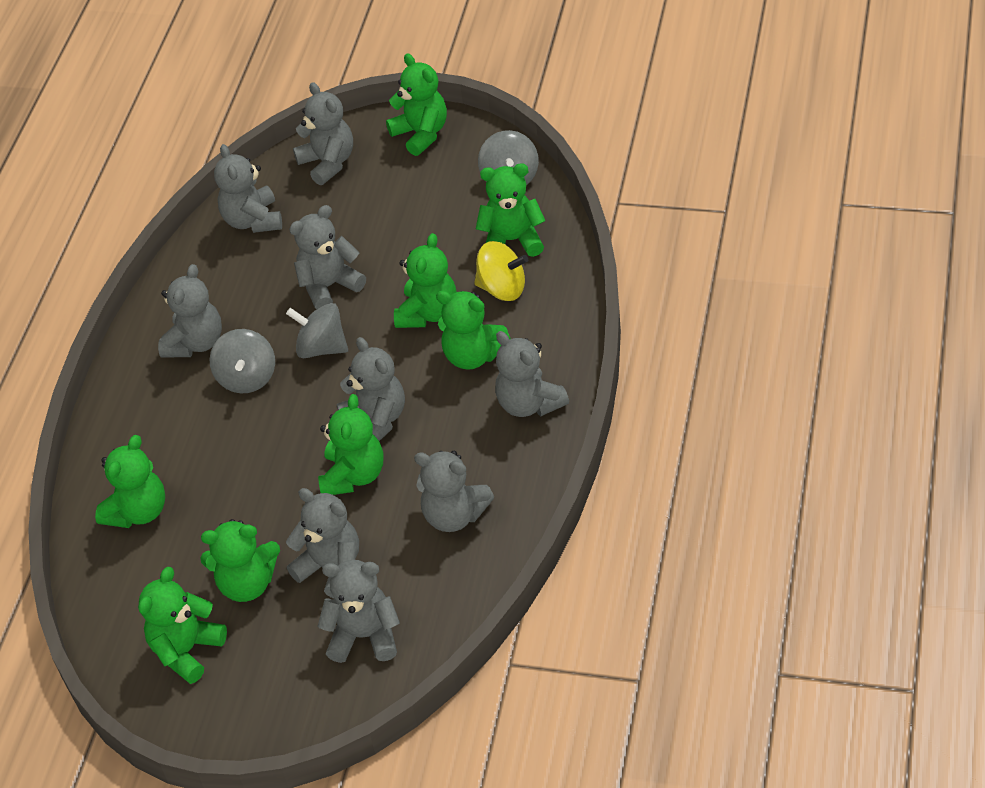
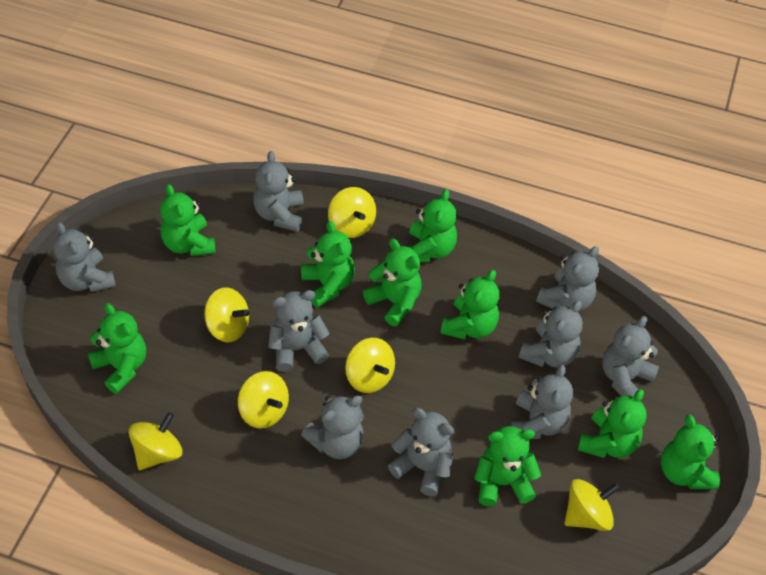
green teddy bear: 8 -> 9
grey spinning top: 3 -> 0
yellow spinning top: 1 -> 6

